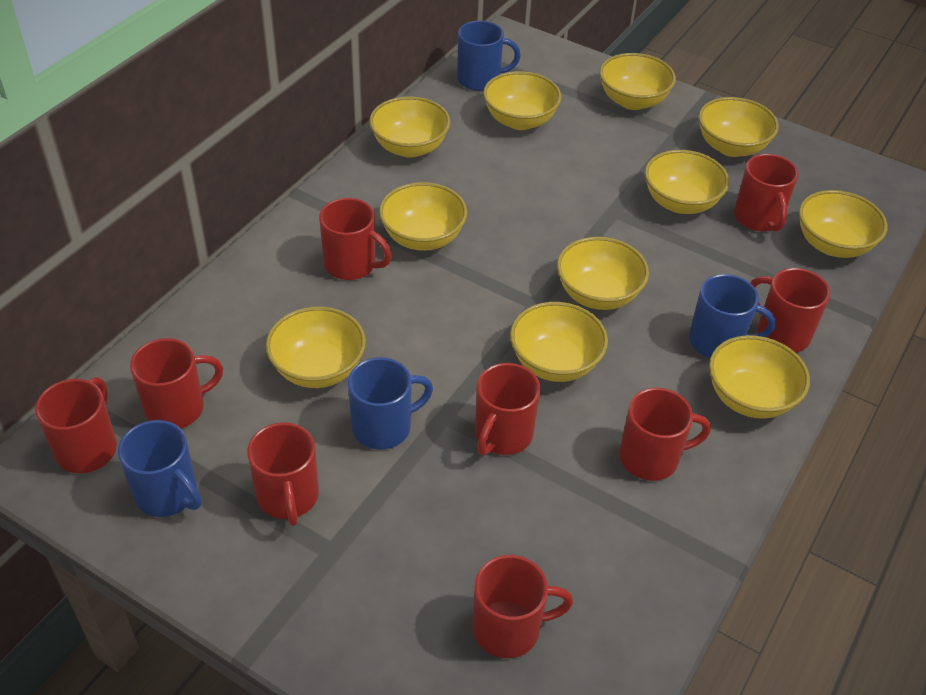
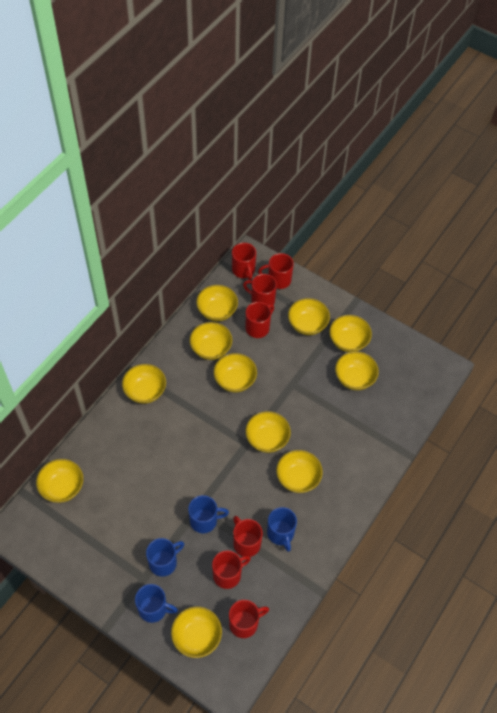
red mug: 9 -> 7

